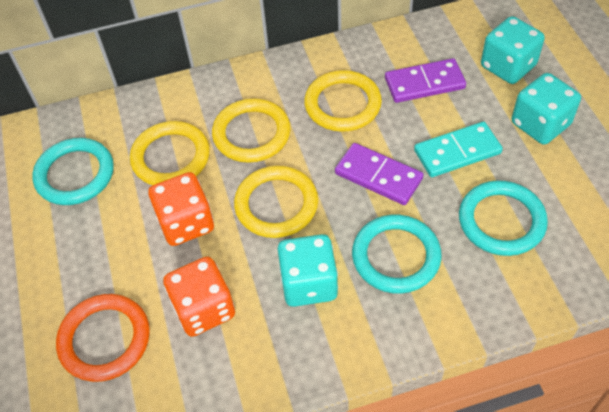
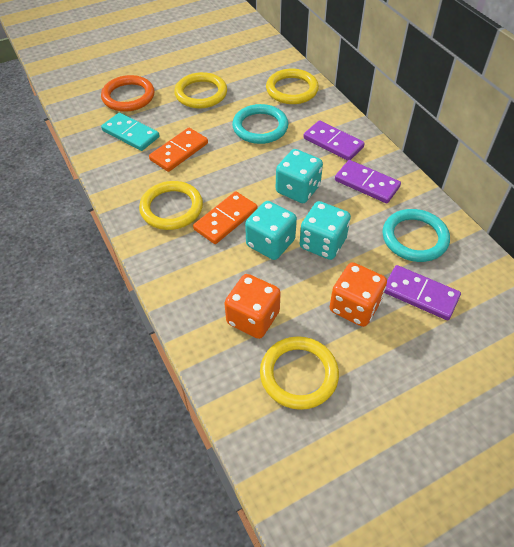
orange domino: 0 -> 2
purple domino: 2 -> 3
turquoise ring: 3 -> 2

